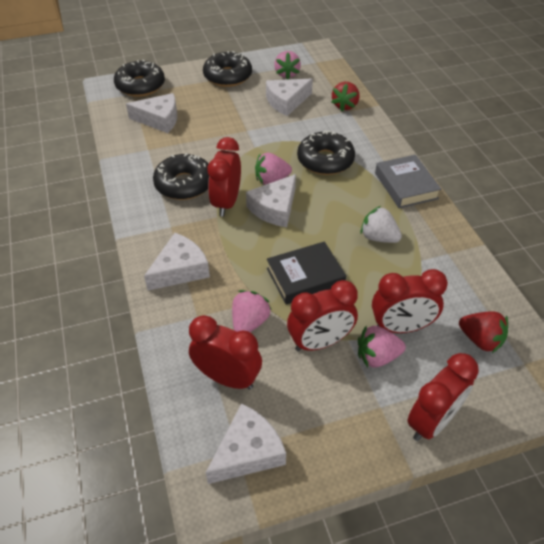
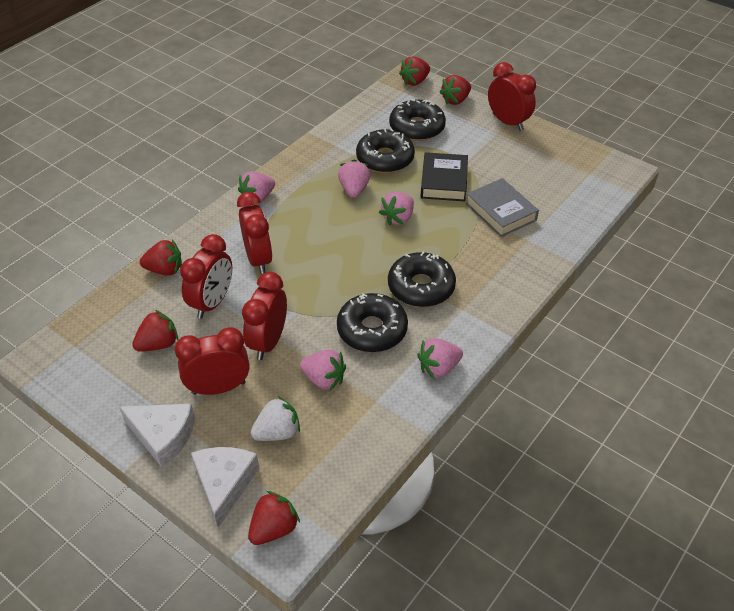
pink strawberry: 4 -> 5
red strawberry: 2 -> 5
white cheese: 5 -> 2

